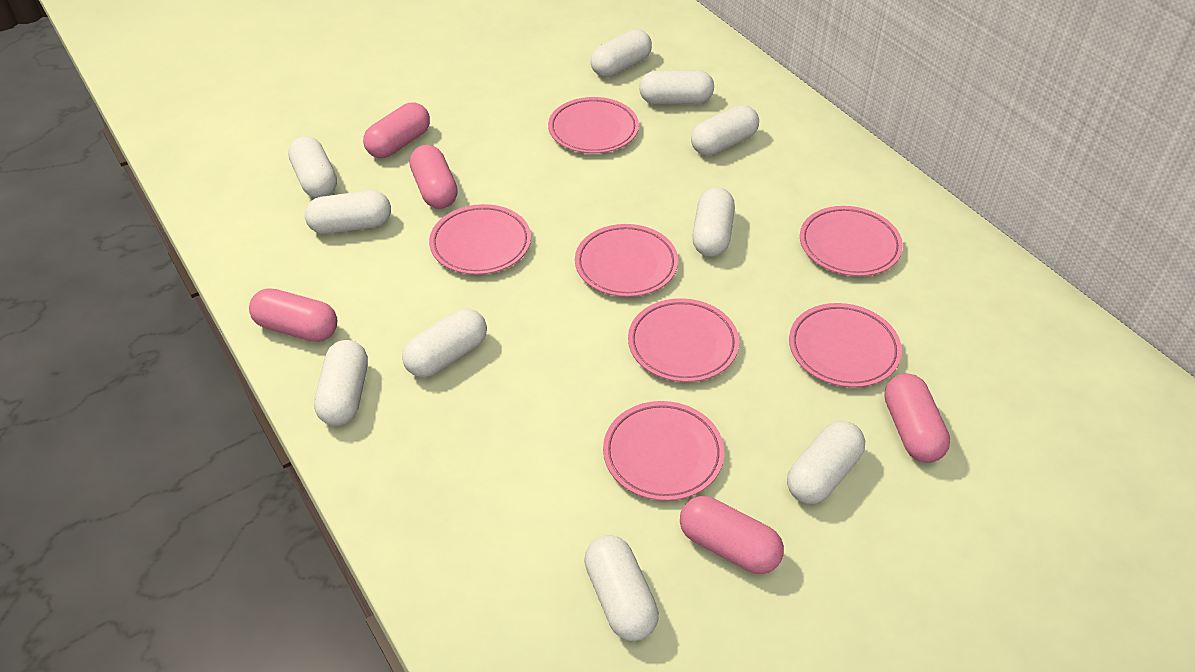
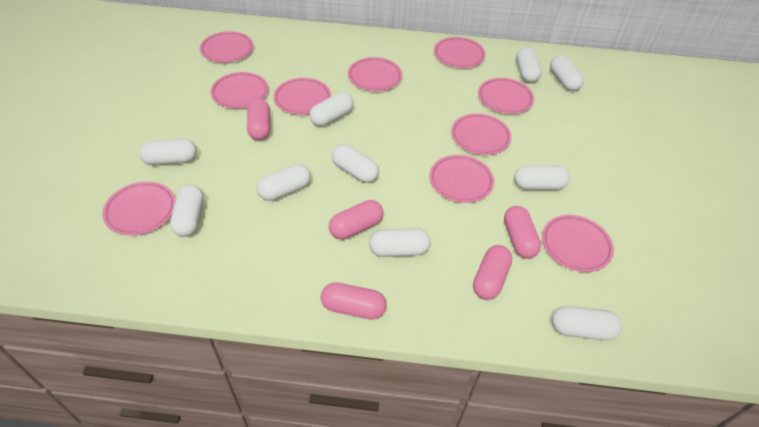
pink plate: 7 -> 10

